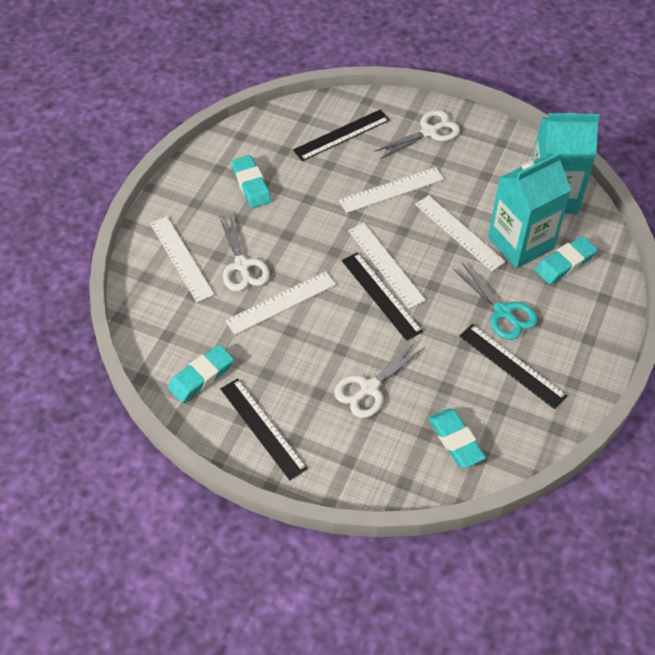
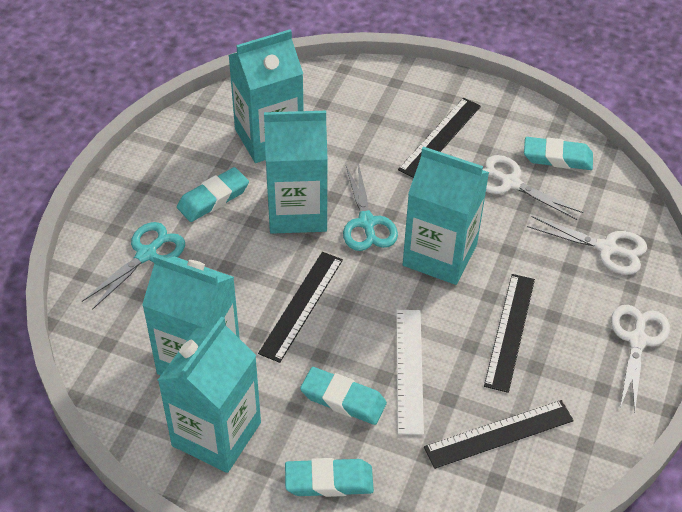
turquoise carton: 2 -> 5
turquoise scissors: 1 -> 2
white ruler: 5 -> 1

